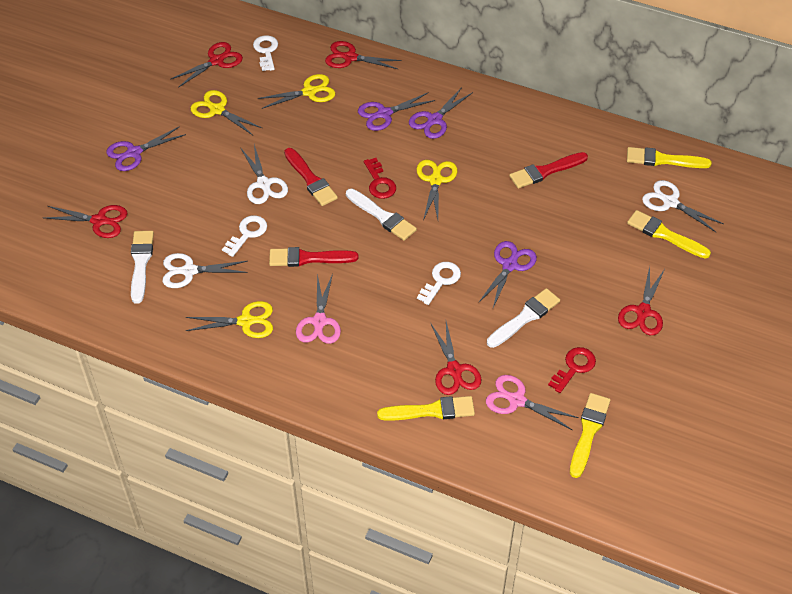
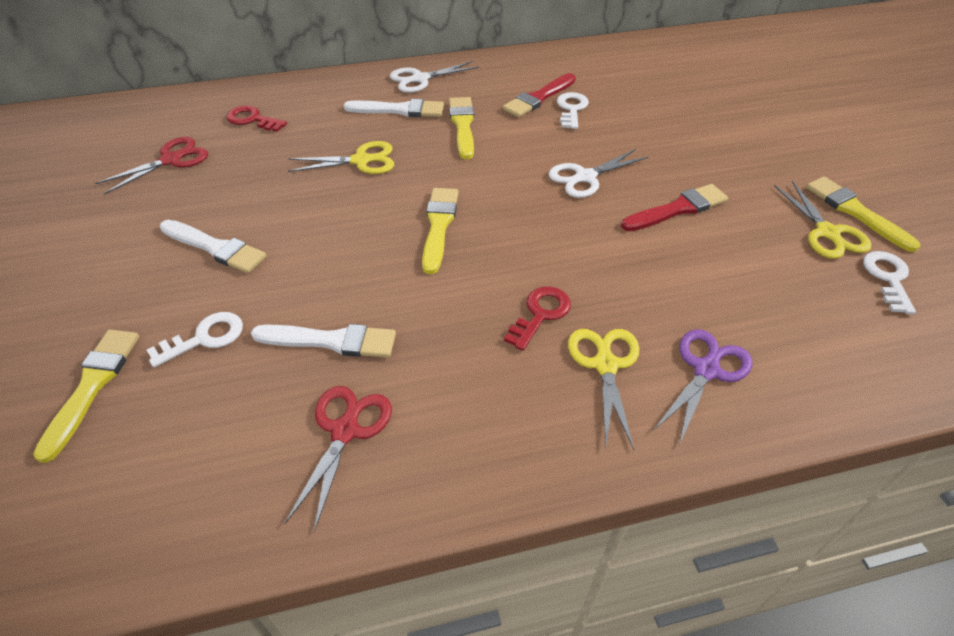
pink scissors: 2 -> 0
purple scissors: 4 -> 1
red brush: 3 -> 2
red scissors: 5 -> 2
white scissors: 3 -> 2
yellow scissors: 4 -> 3

